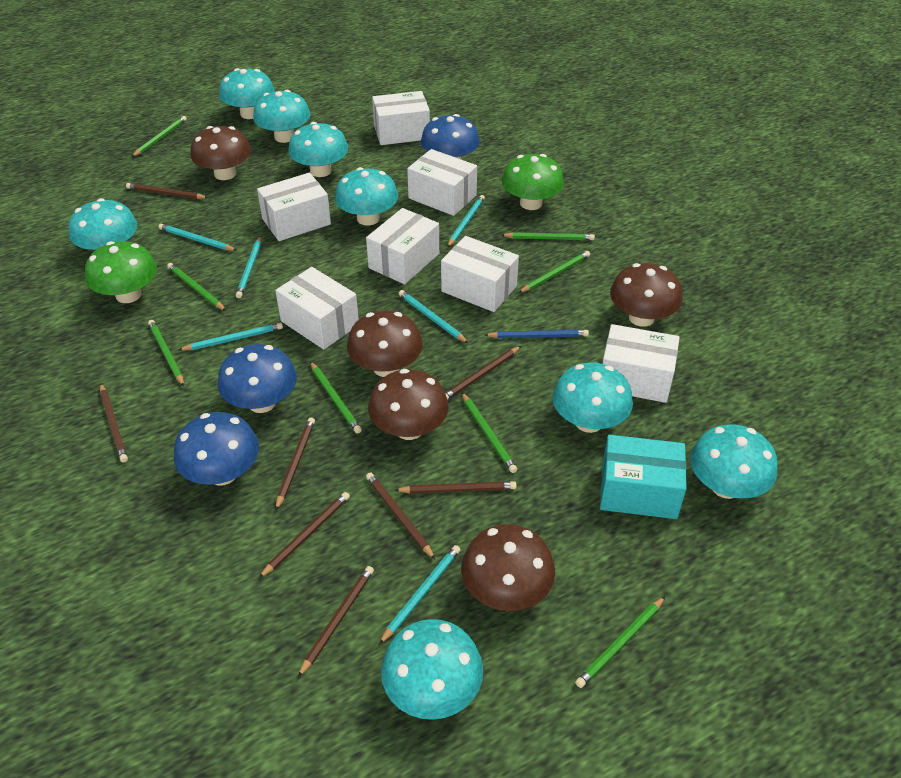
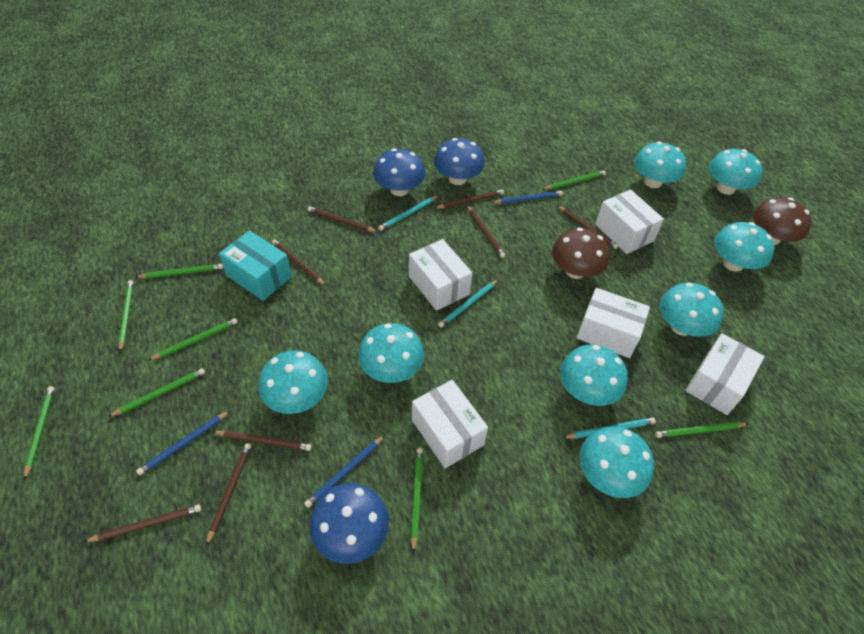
blue pencil: 1 -> 3
brown mushroom: 5 -> 2
green mushroom: 2 -> 0
turquoise pencil: 6 -> 3
white box: 7 -> 5

